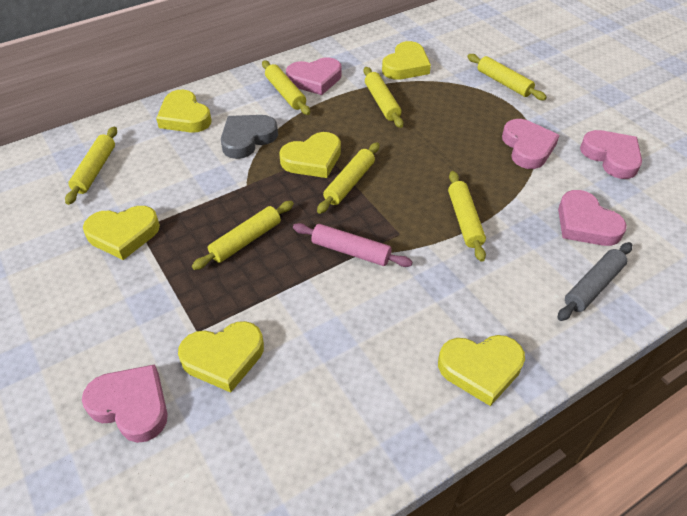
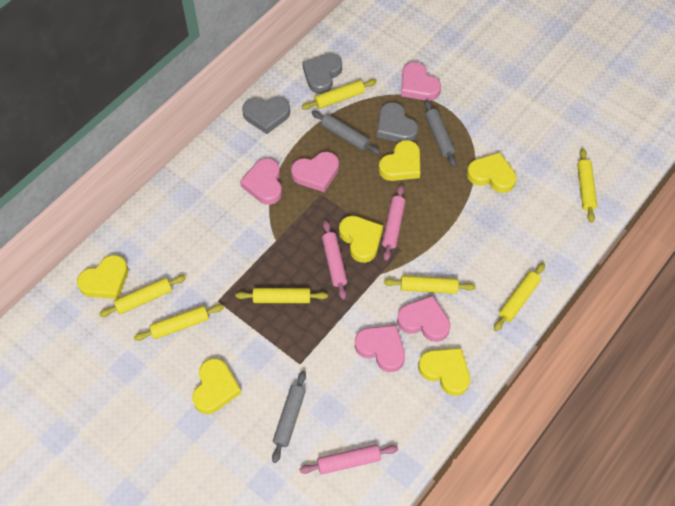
grey heart: 1 -> 3
grey rolling pin: 1 -> 3
pink rolling pin: 1 -> 3

